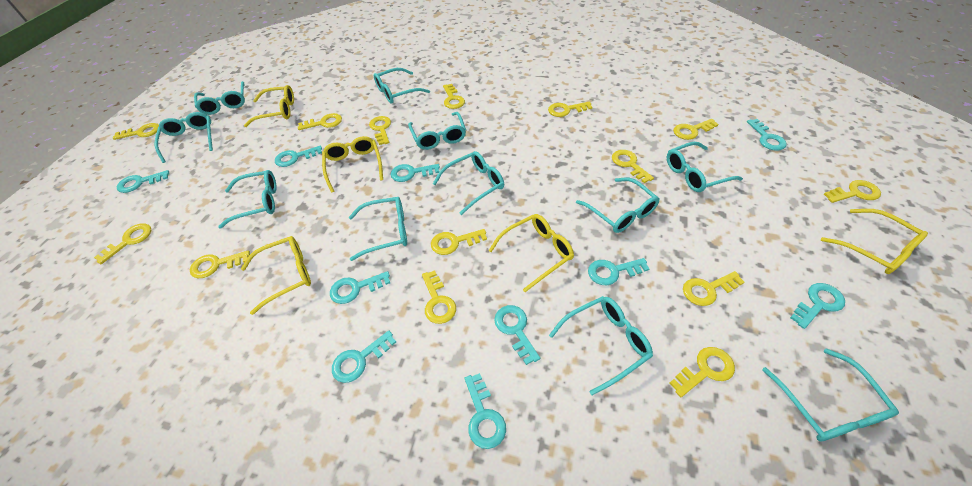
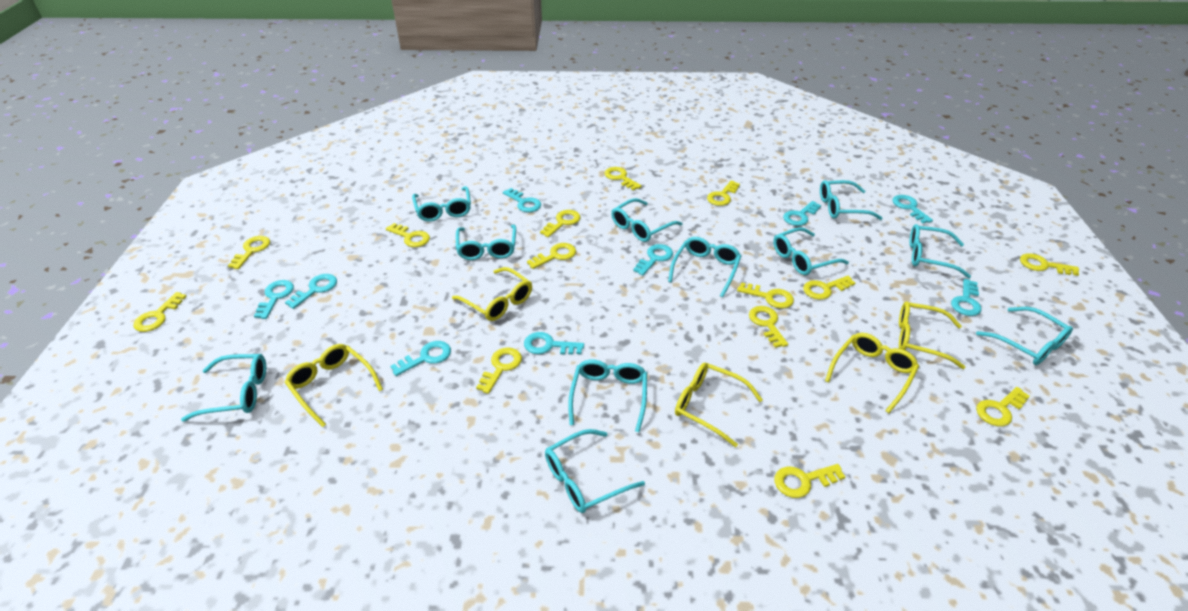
turquoise key: 10 -> 9

